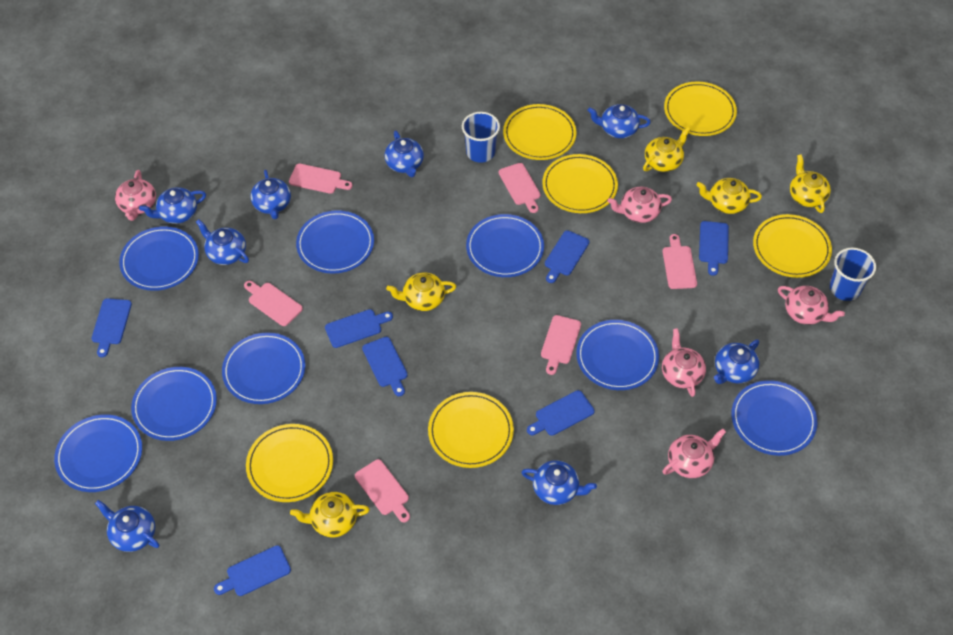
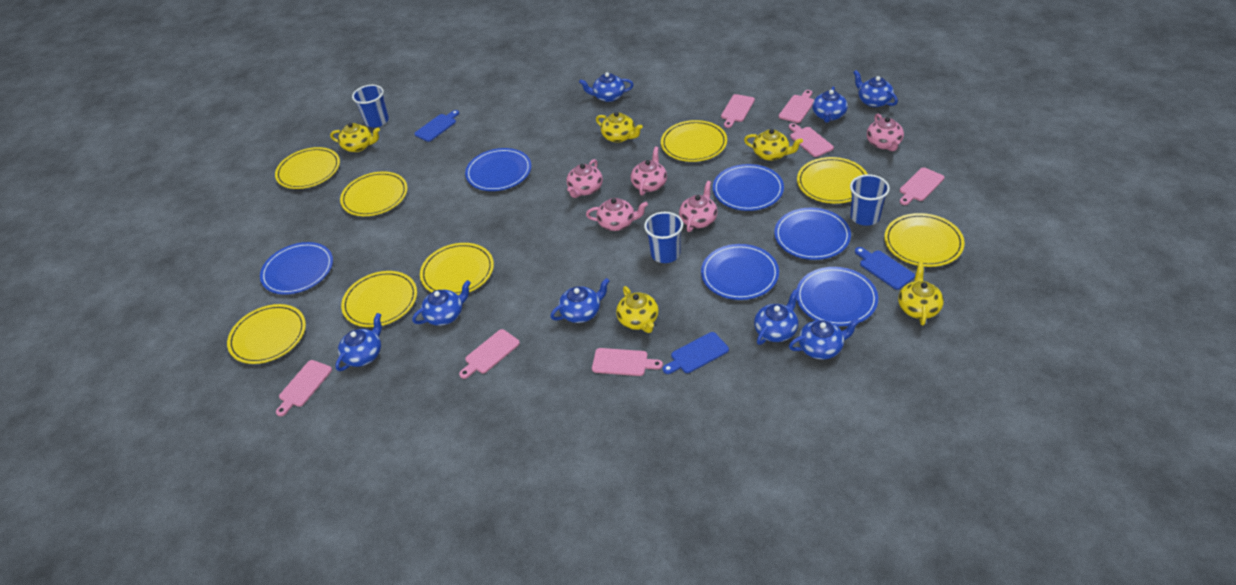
blue cup: 2 -> 3
blue cutting board: 7 -> 3
blue plate: 8 -> 6
pink cutting board: 6 -> 7
yellow plate: 6 -> 8

